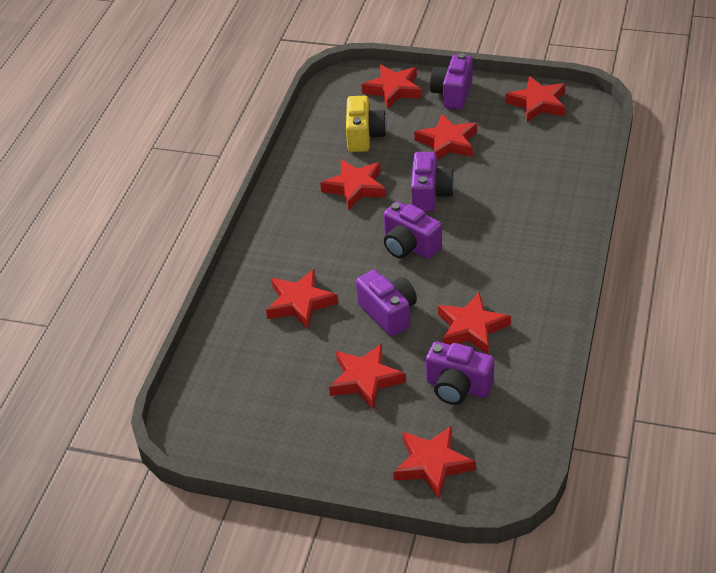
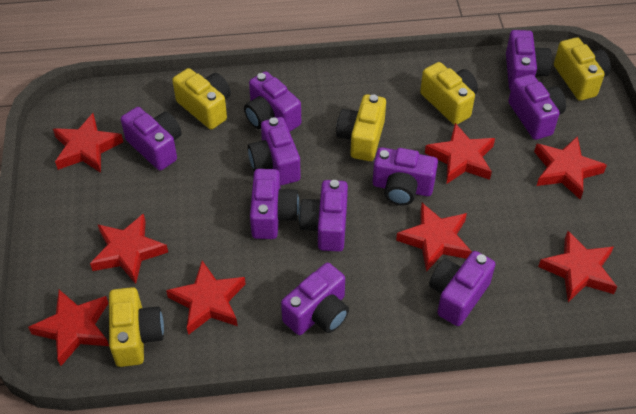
purple camera: 5 -> 10
yellow camera: 1 -> 5

